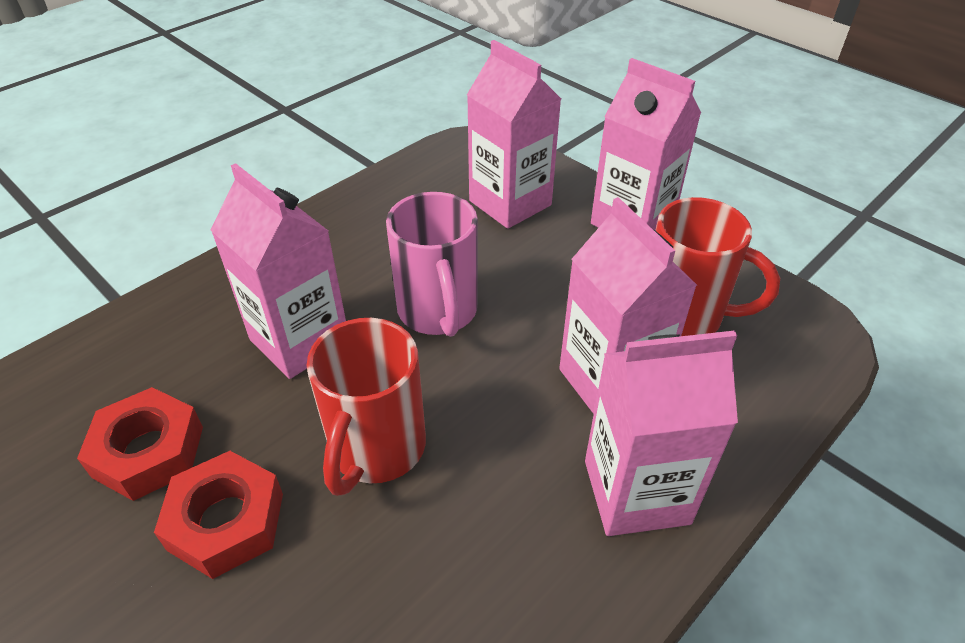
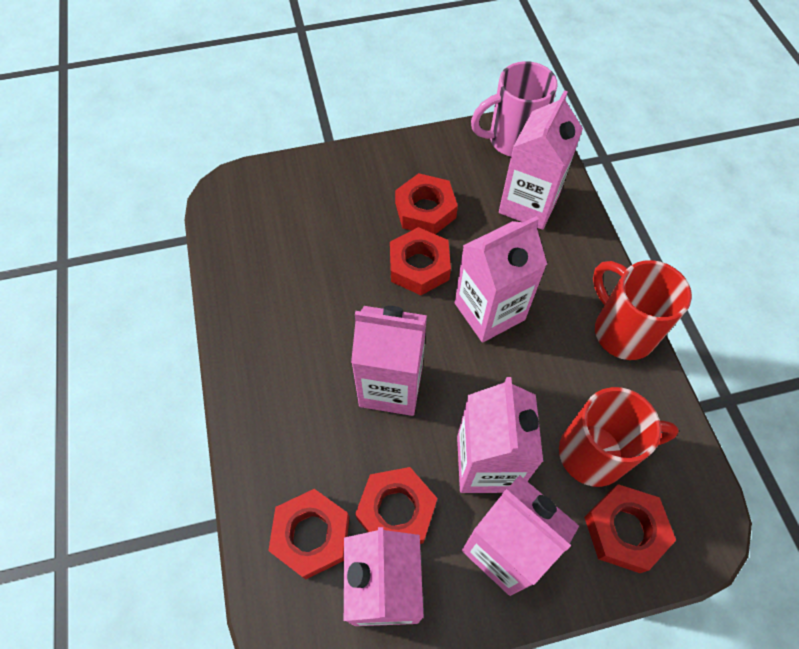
pink carton: 5 -> 6
red nut: 2 -> 5

